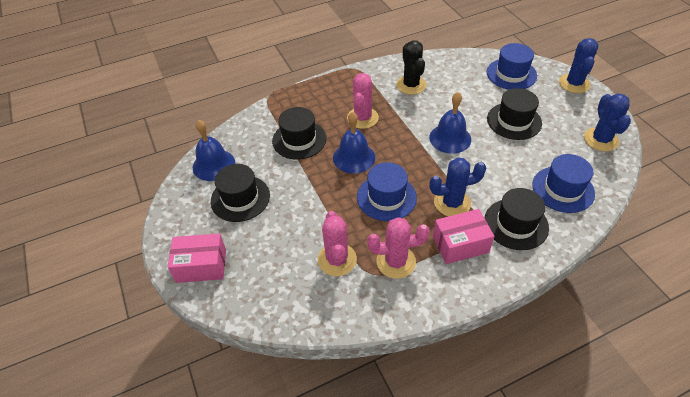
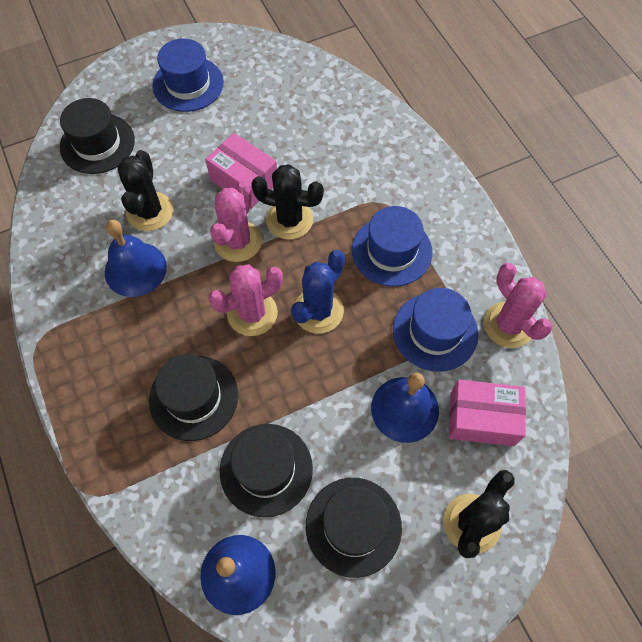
black cactus: 1 -> 3
blue cactus: 3 -> 1

